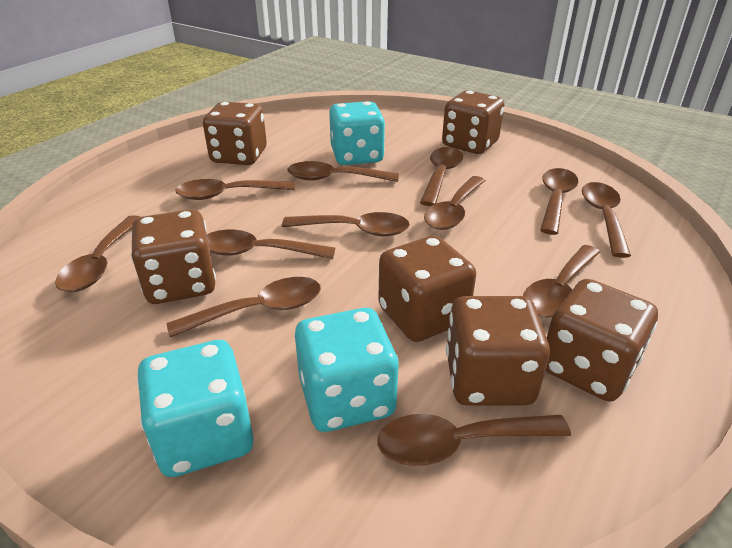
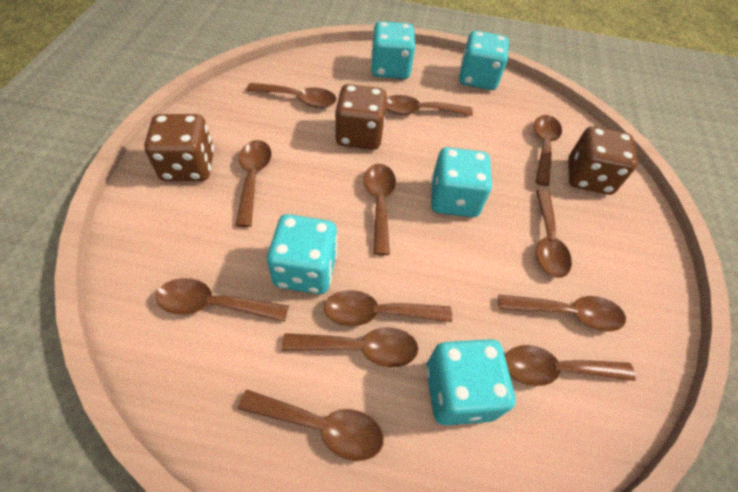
brown dice: 6 -> 3
turquoise dice: 3 -> 5

